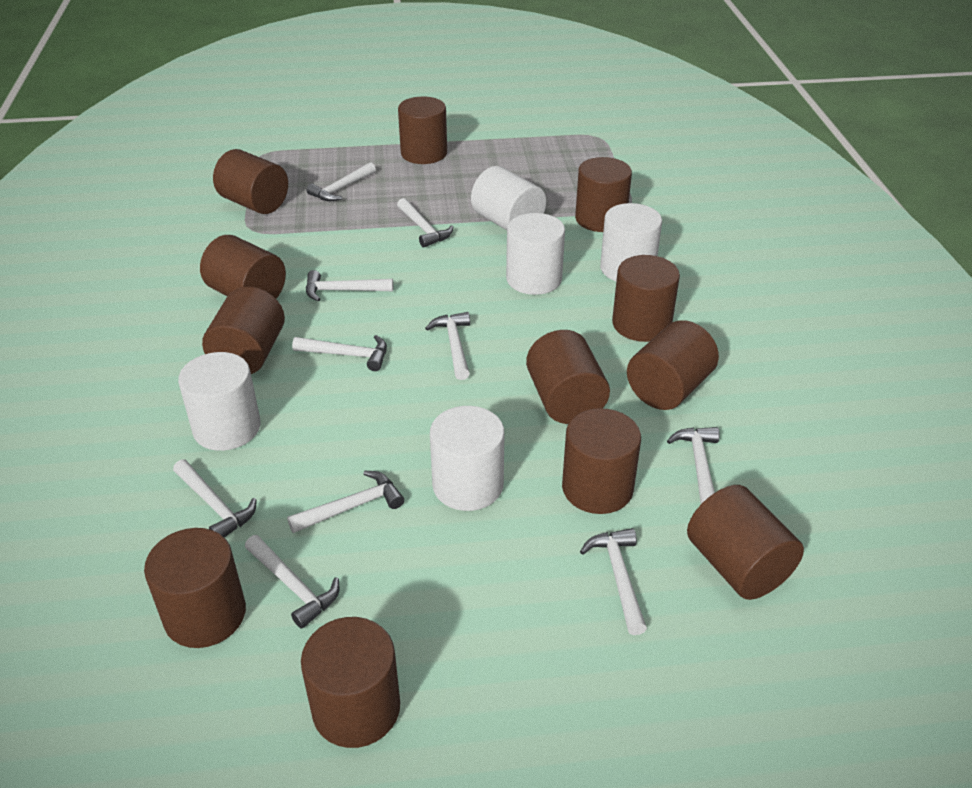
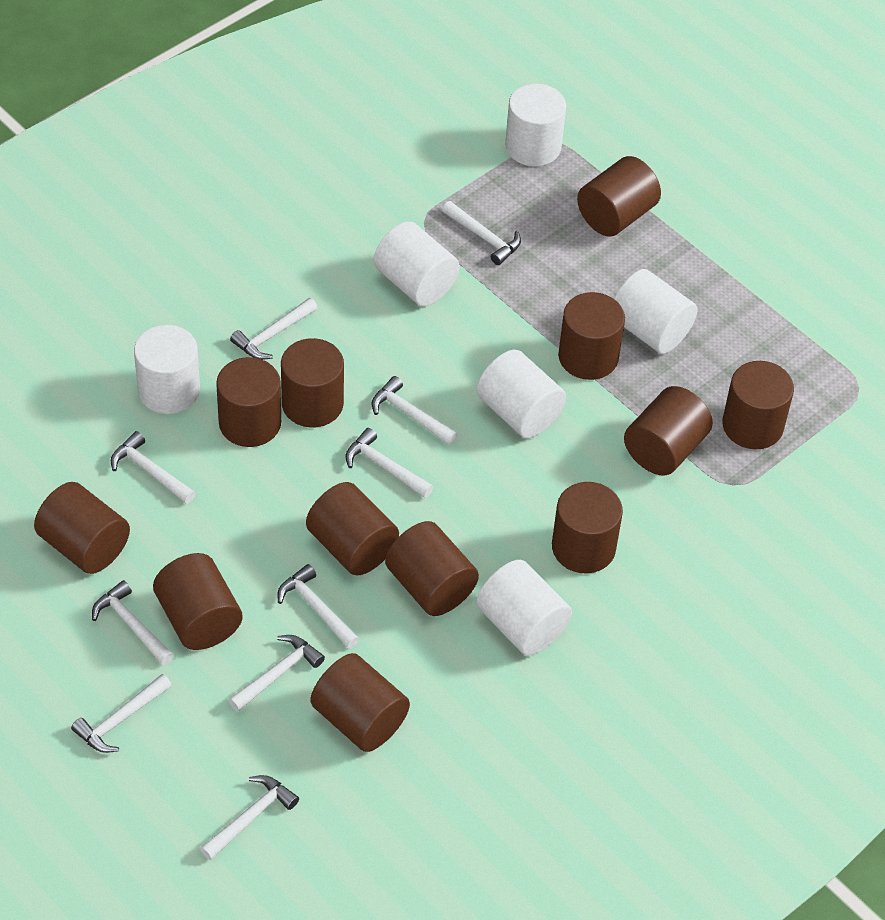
white cylinder: 5 -> 6

